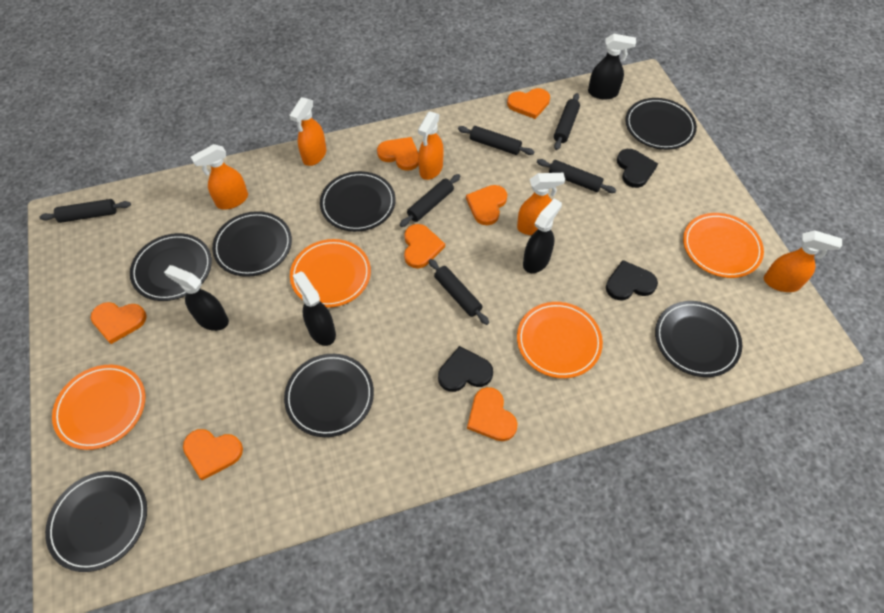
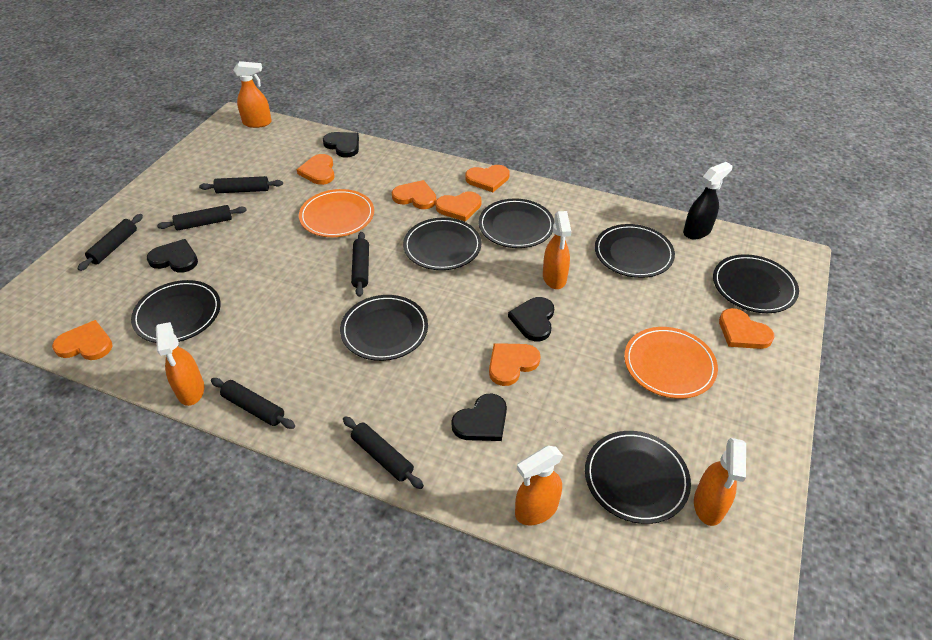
black heart: 3 -> 4
black spray bottle: 4 -> 1
orange plate: 4 -> 2

